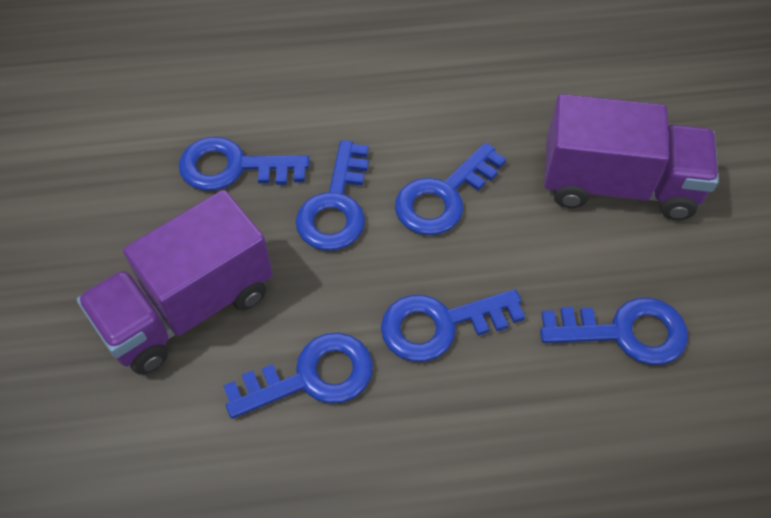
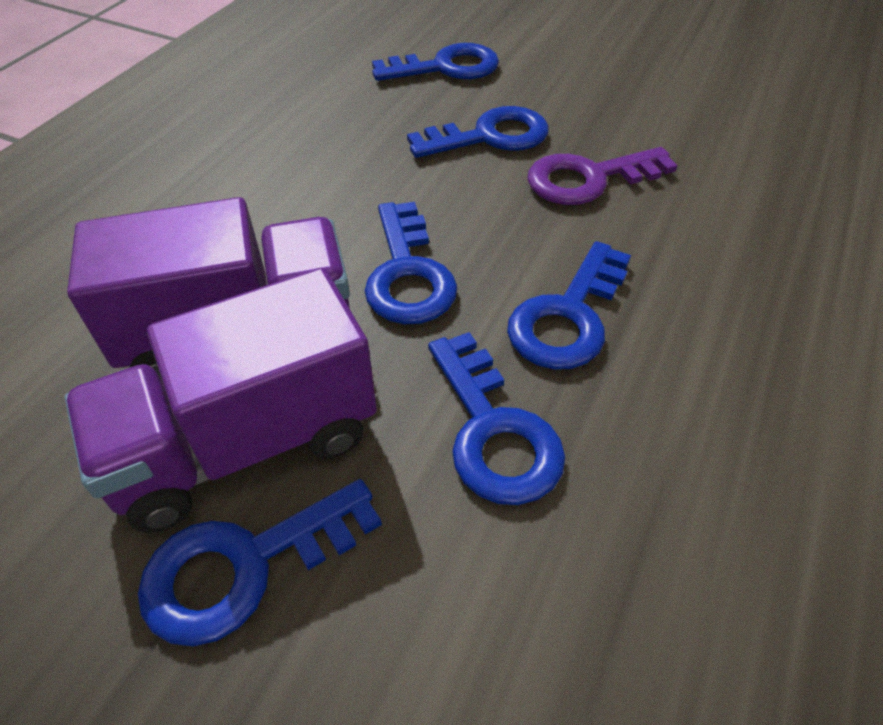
purple key: 0 -> 1

